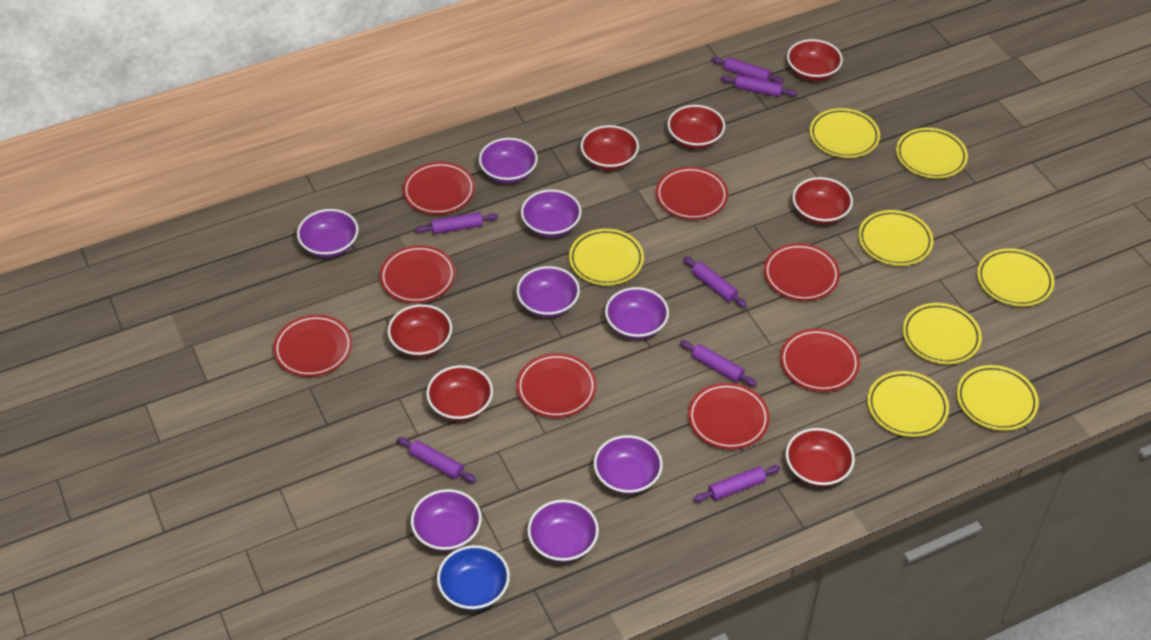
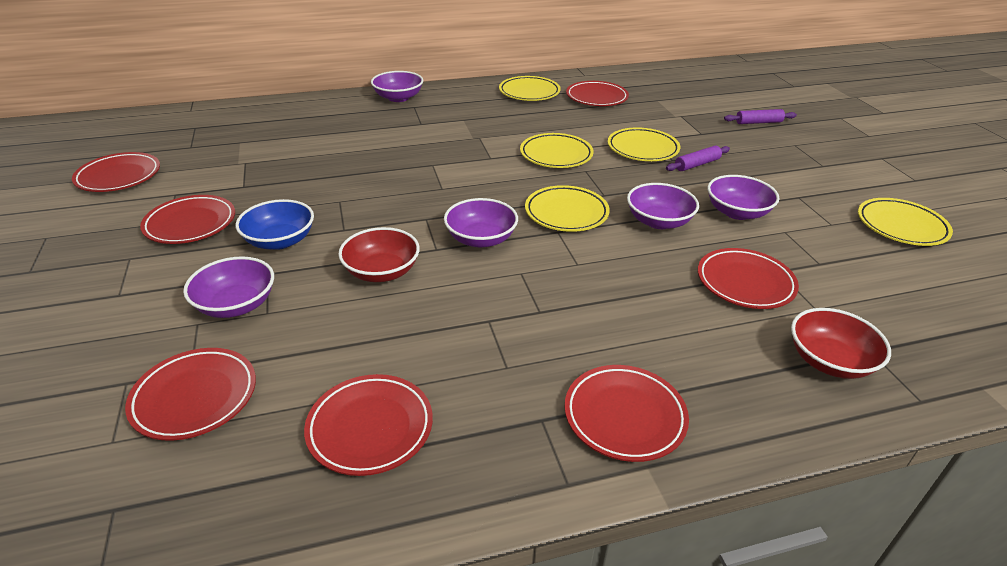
purple bowl: 8 -> 5
purple rolling pin: 7 -> 2
red bowl: 7 -> 2
red plate: 8 -> 7
yellow plate: 8 -> 5

